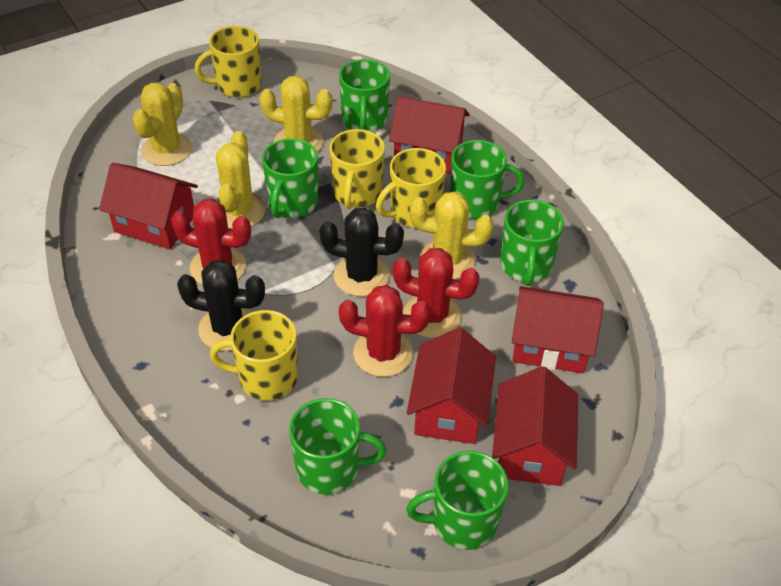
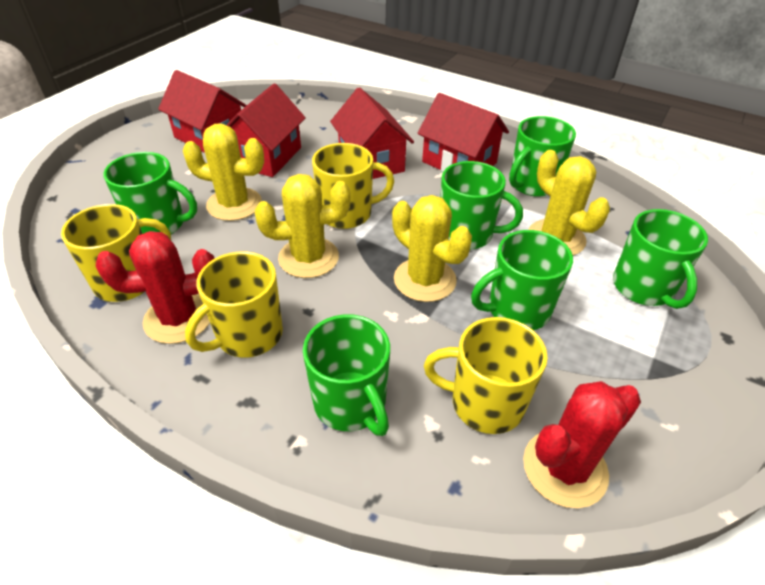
black cactus: 2 -> 0
red cactus: 3 -> 2
red house: 5 -> 4

